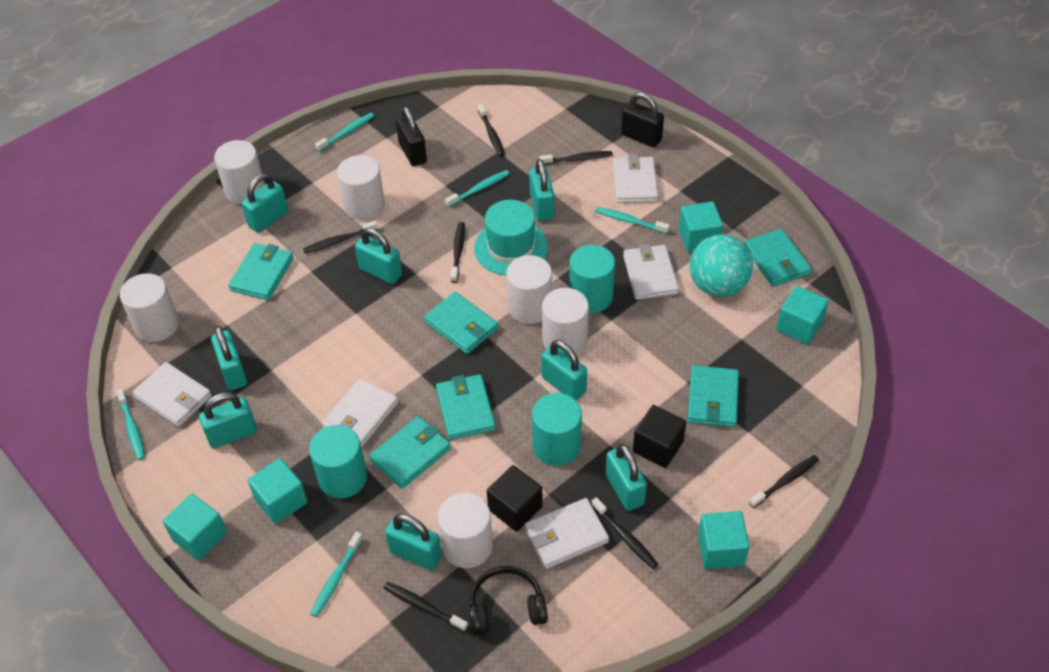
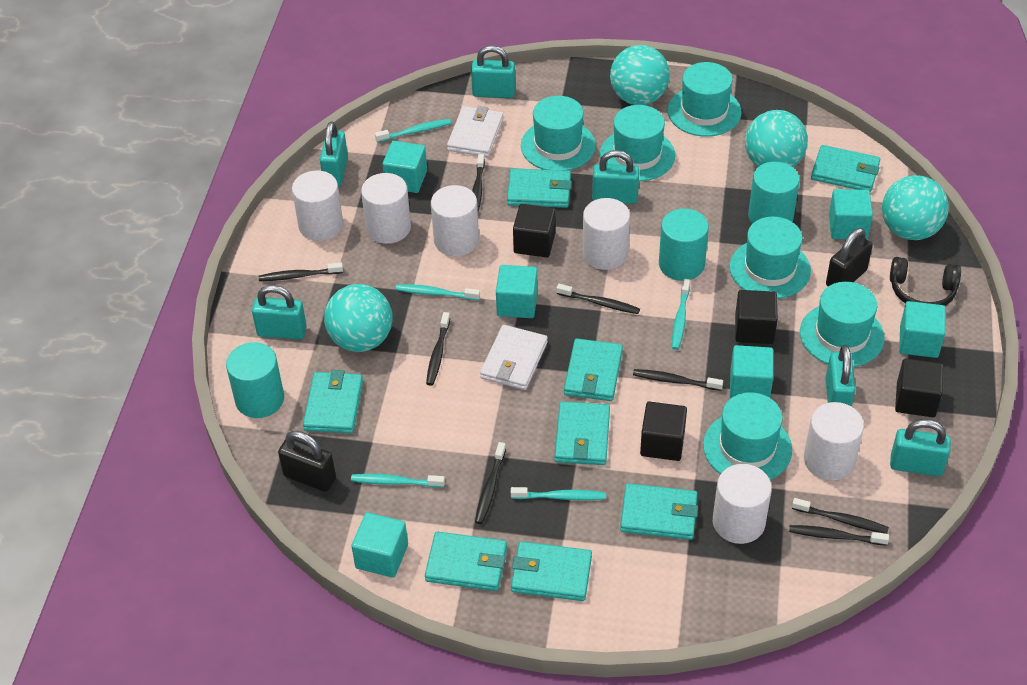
black cube: 2 -> 4
black toothbrush: 7 -> 8
turquoise ball: 1 -> 4
turquoise cube: 5 -> 6
turquoise hat: 1 -> 6
turquoise padlock: 8 -> 6
turquoise wallet: 6 -> 8
white wallet: 5 -> 2

